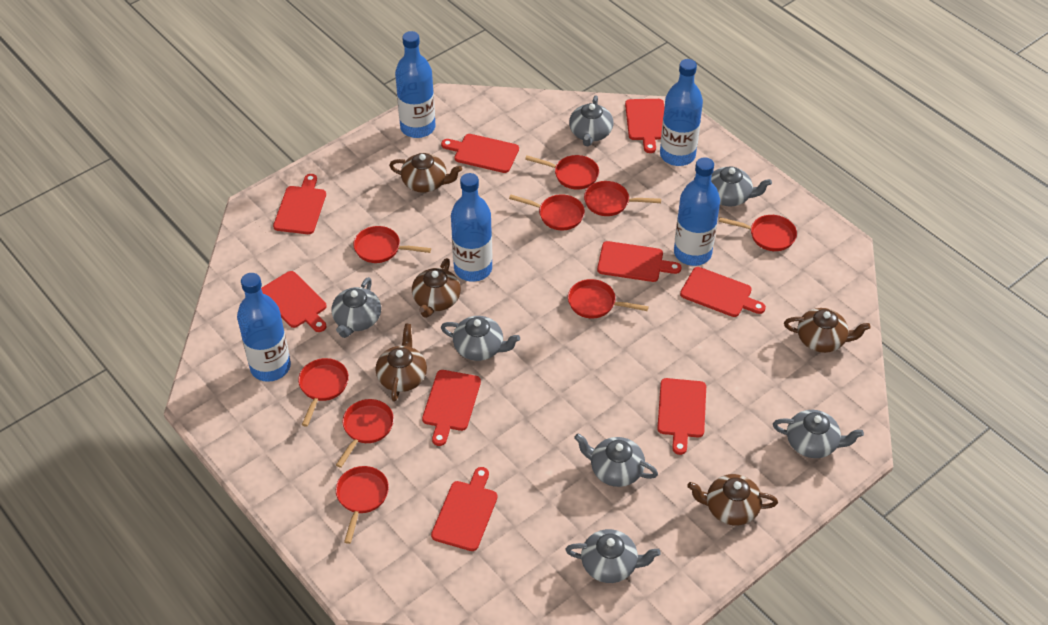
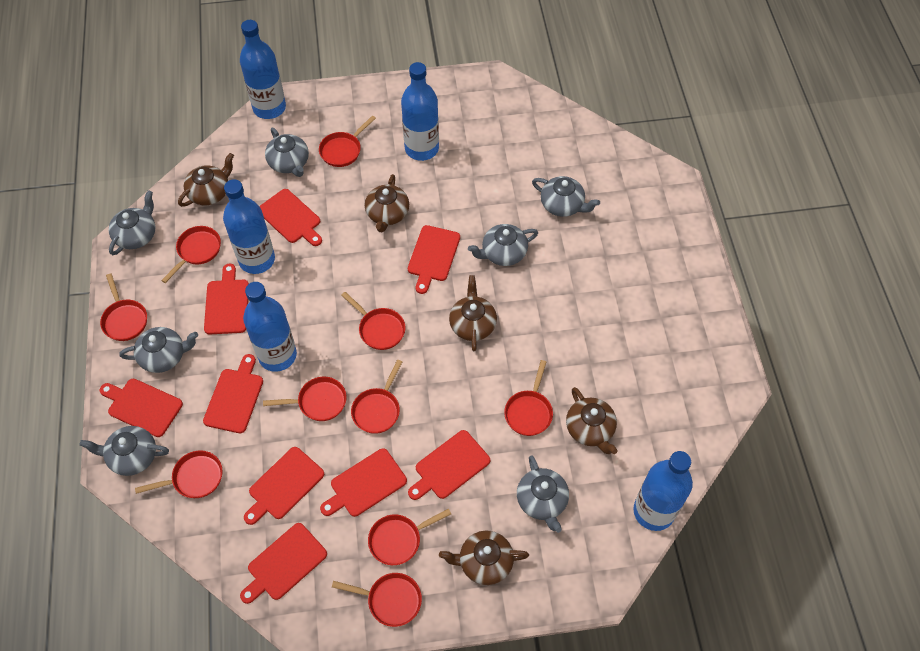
red pan: 9 -> 10

